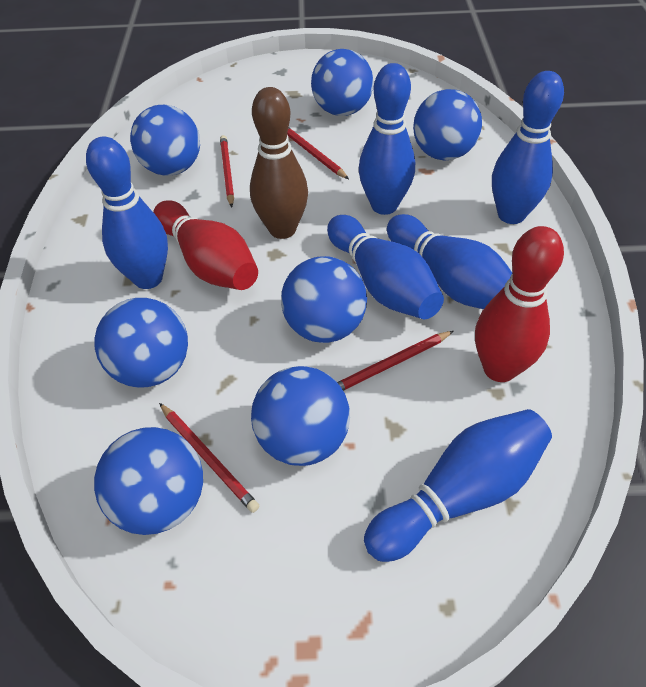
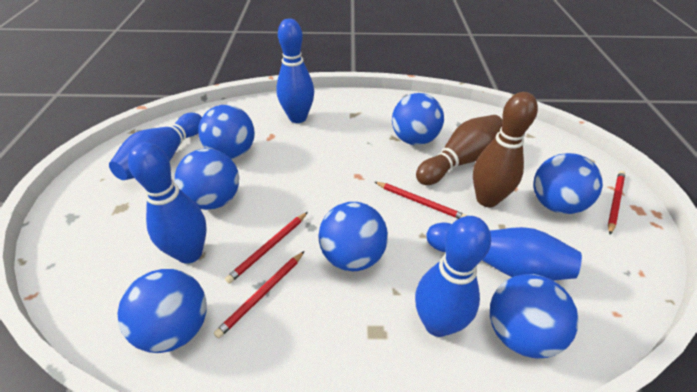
blue bowling pin: 6 -> 5
brown bowling pin: 1 -> 2
red bowling pin: 2 -> 0

